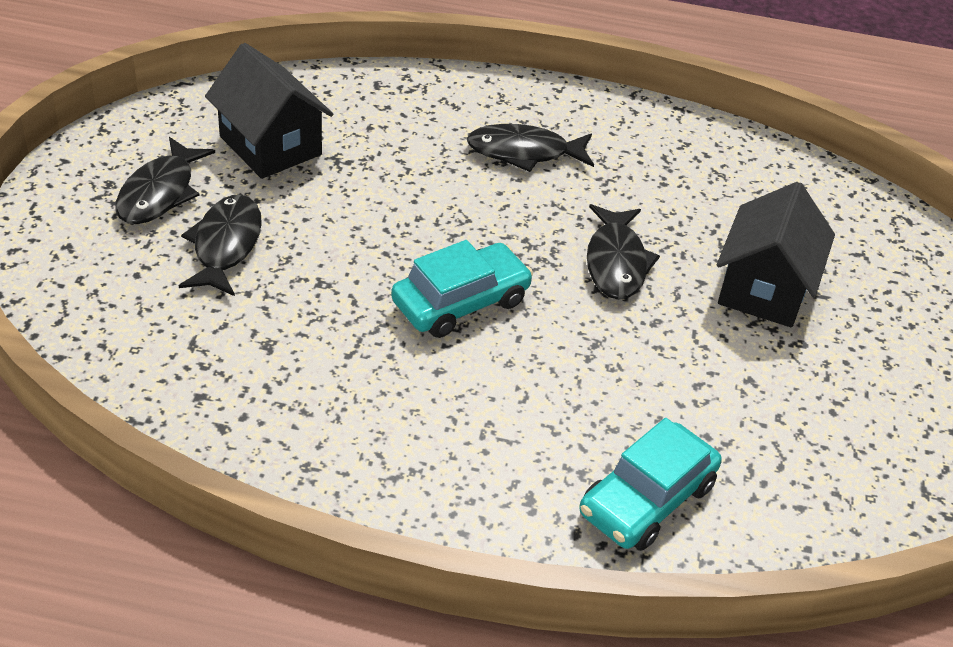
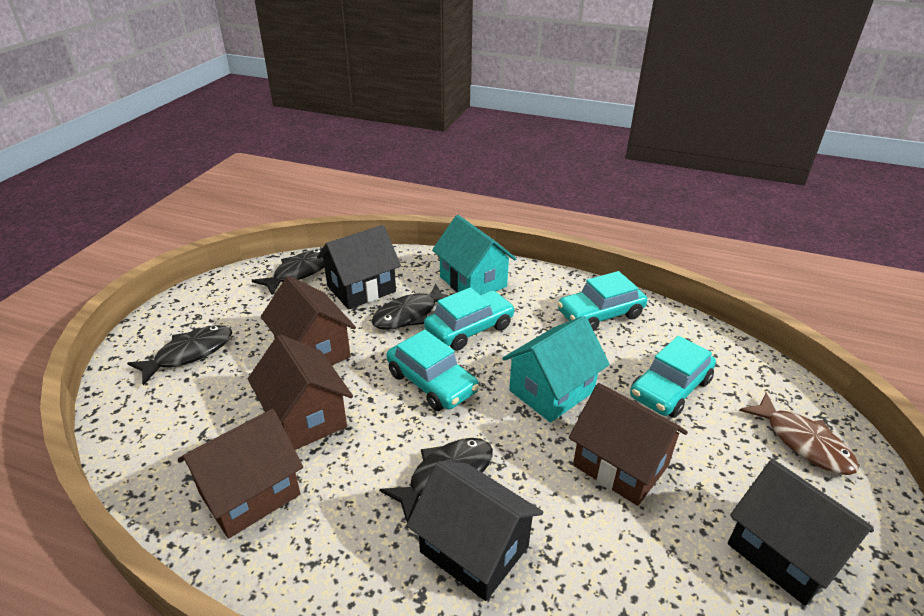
black house: 2 -> 3
brown fish: 0 -> 1
brown house: 0 -> 4
turquoise car: 2 -> 4
turquoise house: 0 -> 2

